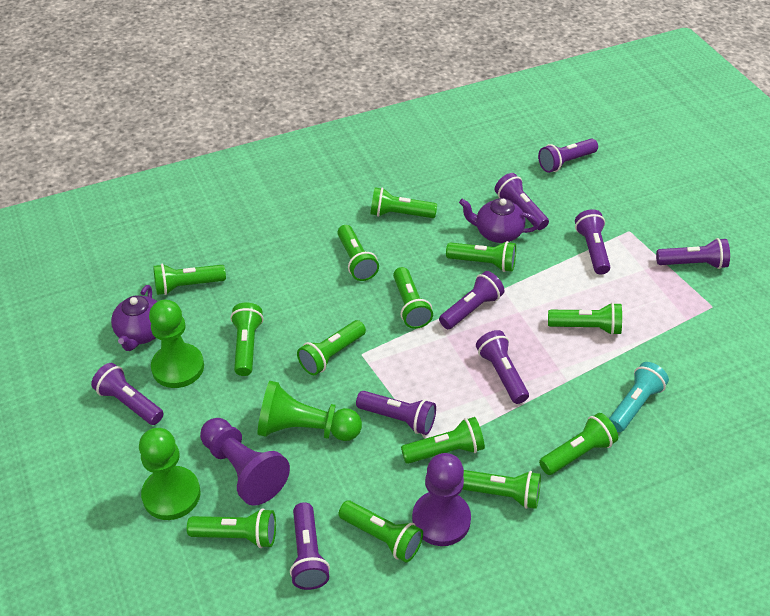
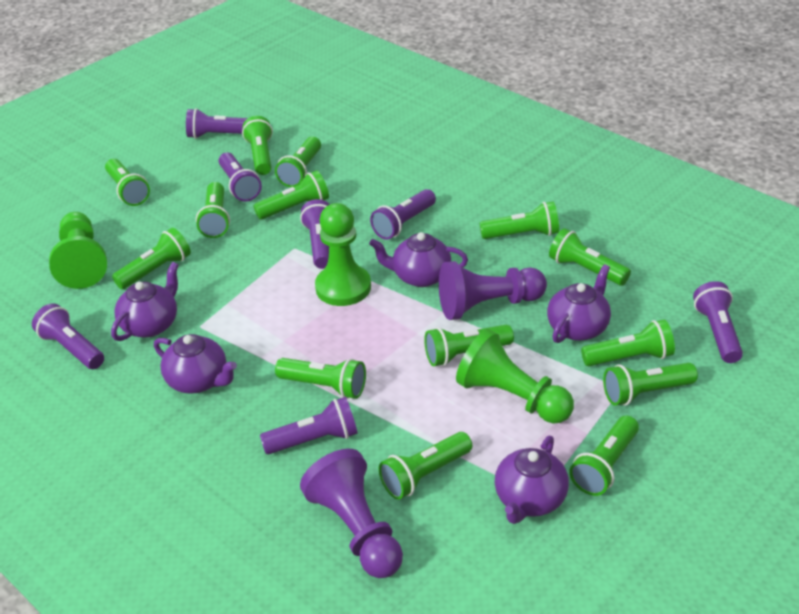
green flashlight: 13 -> 14
purple flashlight: 9 -> 7
purple teapot: 2 -> 5
turquoise flashlight: 1 -> 0

